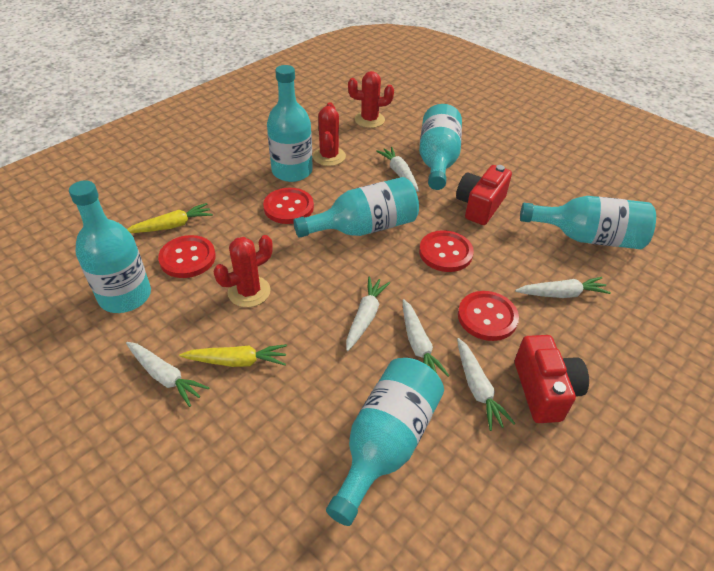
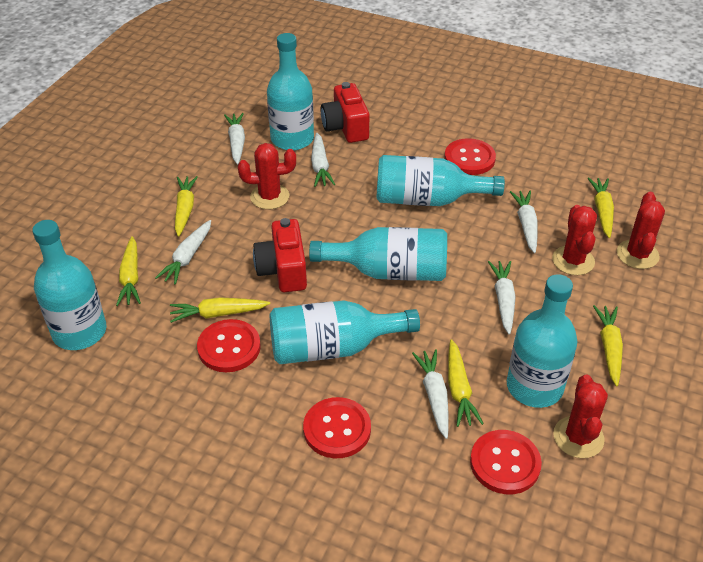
red cactus: 3 -> 4
yellow carrot: 2 -> 6

